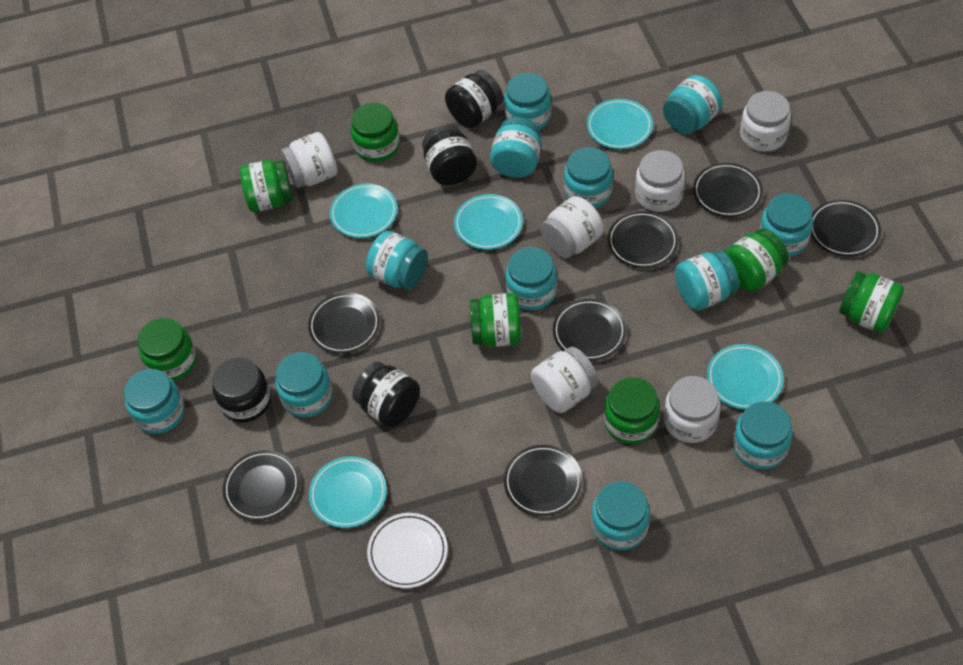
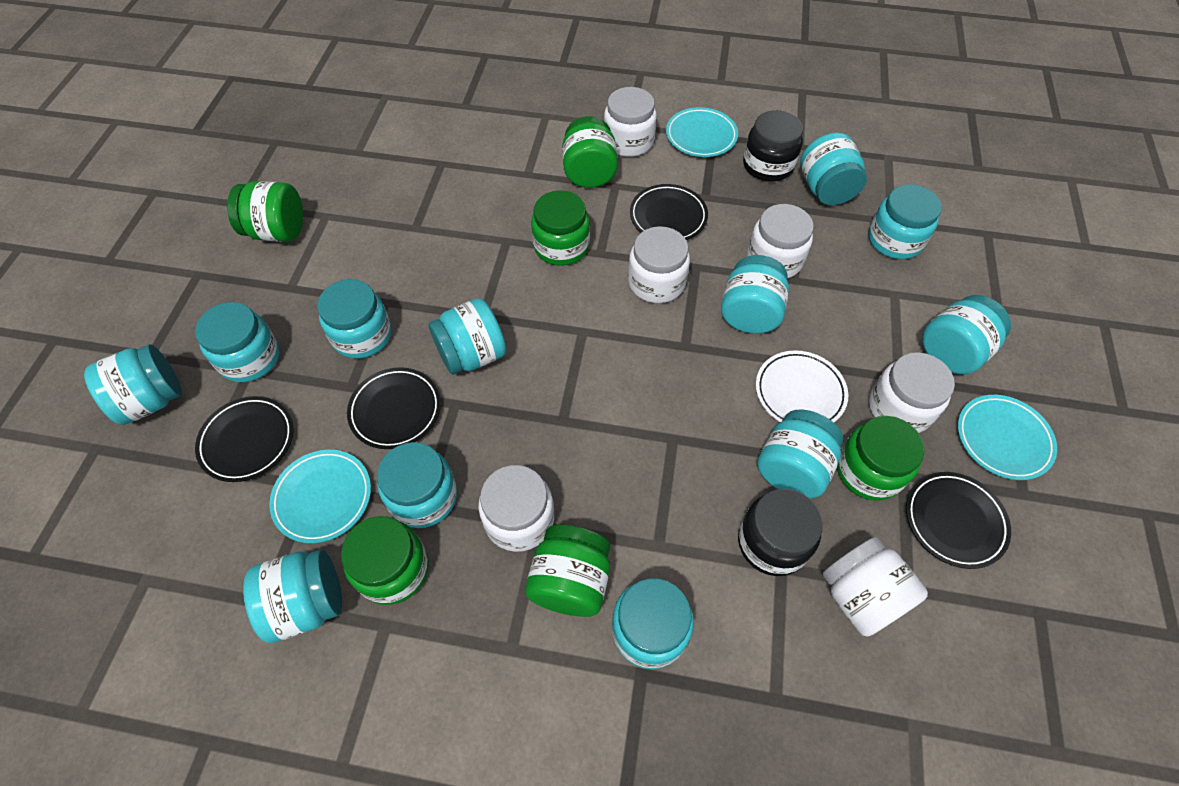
black jar: 4 -> 2
black plate: 7 -> 4
green jar: 7 -> 6
turquoise plate: 5 -> 3

